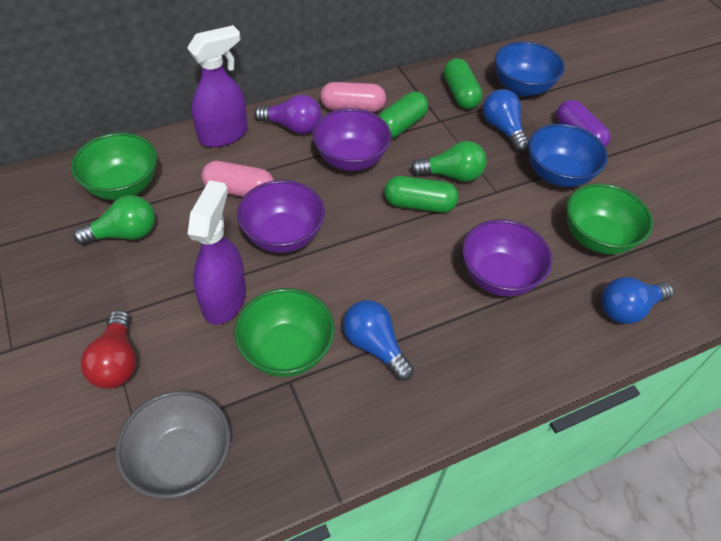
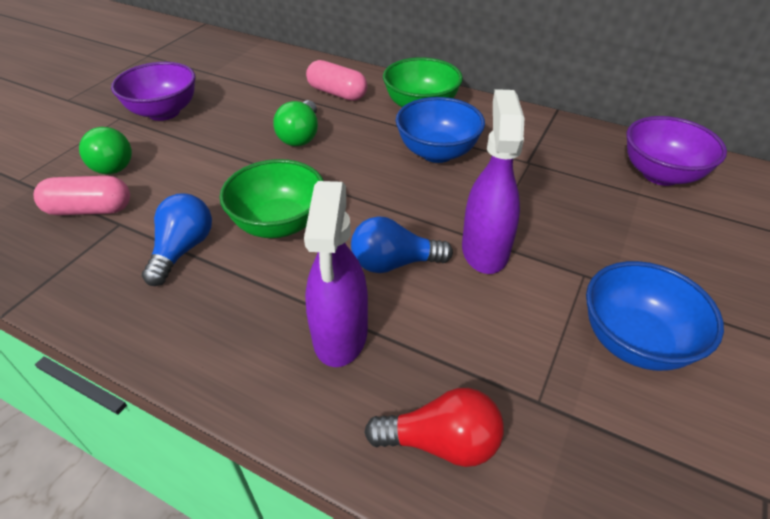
blue light bulb: 3 -> 2
green bowl: 3 -> 2
green capsule: 3 -> 0
grey bowl: 1 -> 0
purple bowl: 3 -> 2
purple capsule: 1 -> 0
purple light bulb: 1 -> 0

